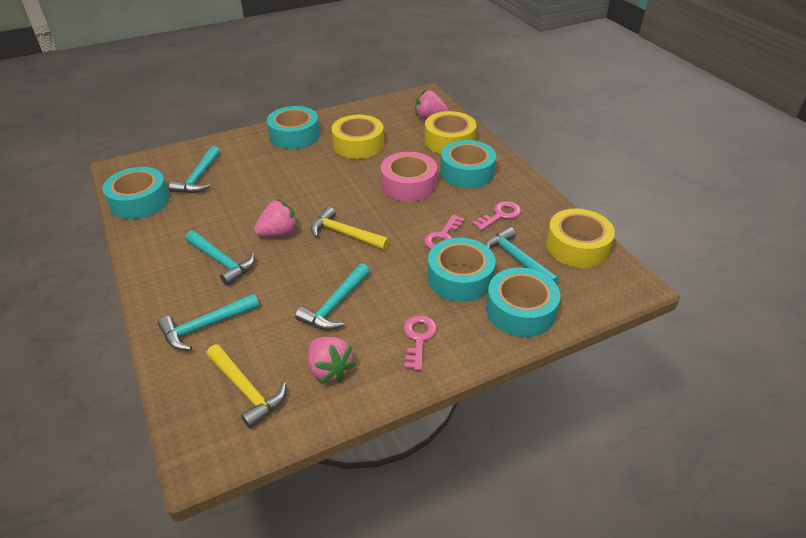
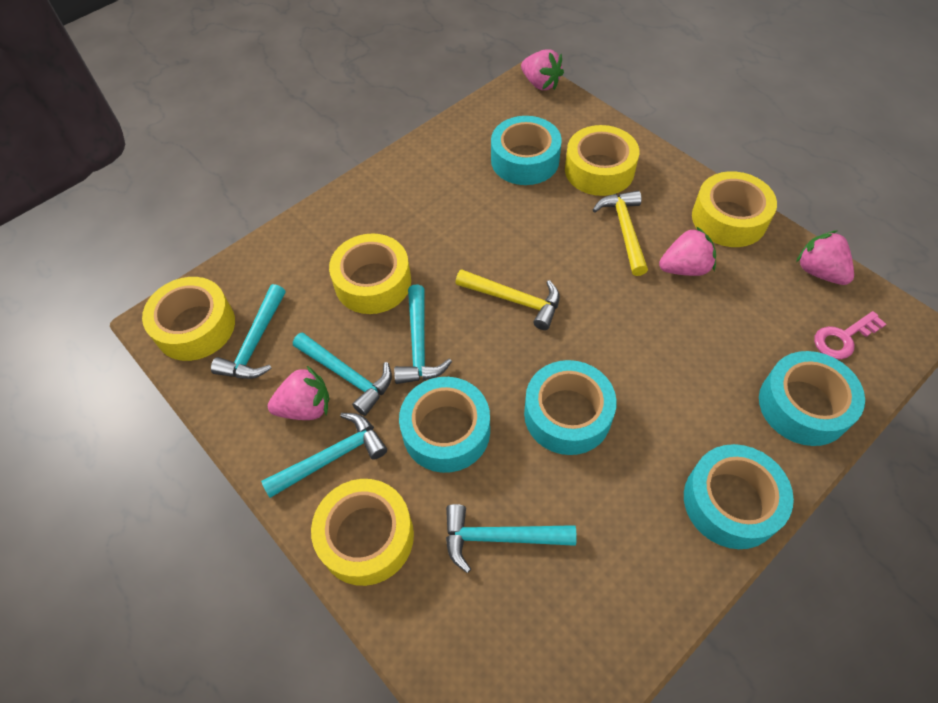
pink key: 3 -> 1
pink strawberry: 3 -> 4
pink tape: 1 -> 0
yellow tape: 3 -> 5

